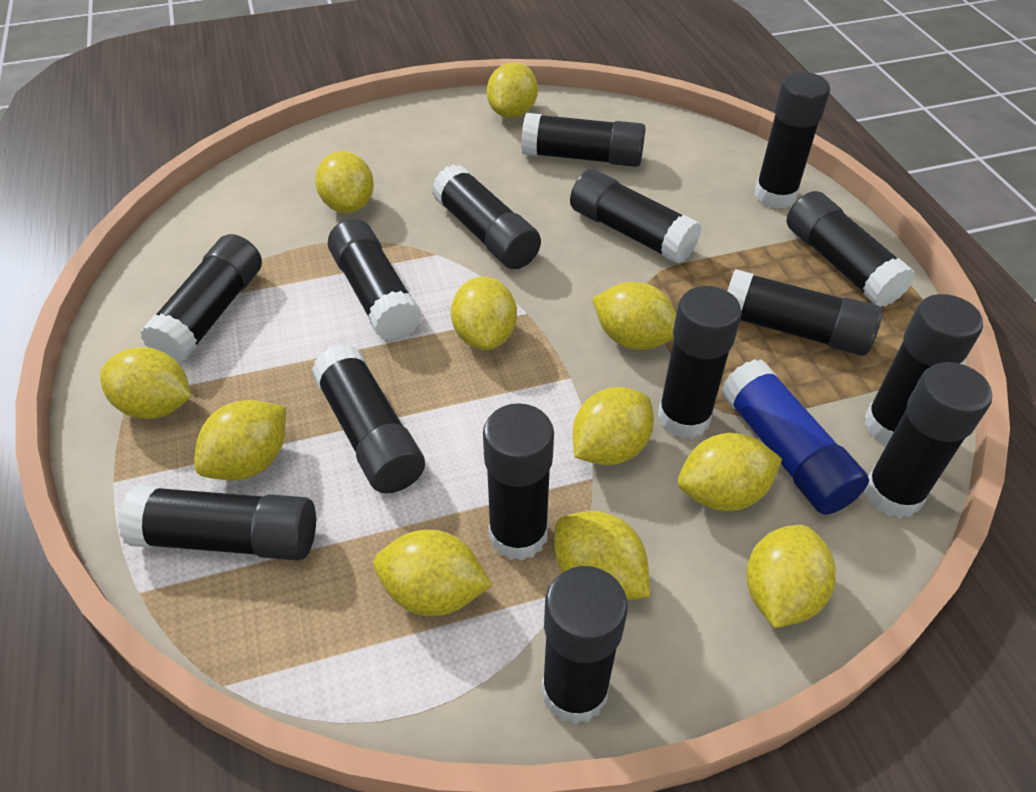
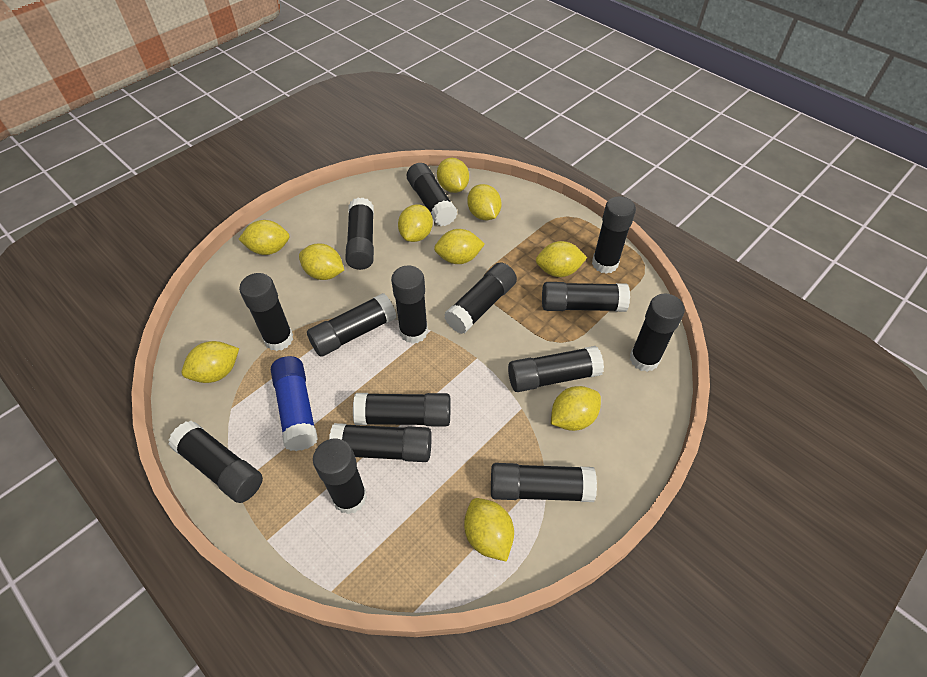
yellow lemon: 11 -> 10

